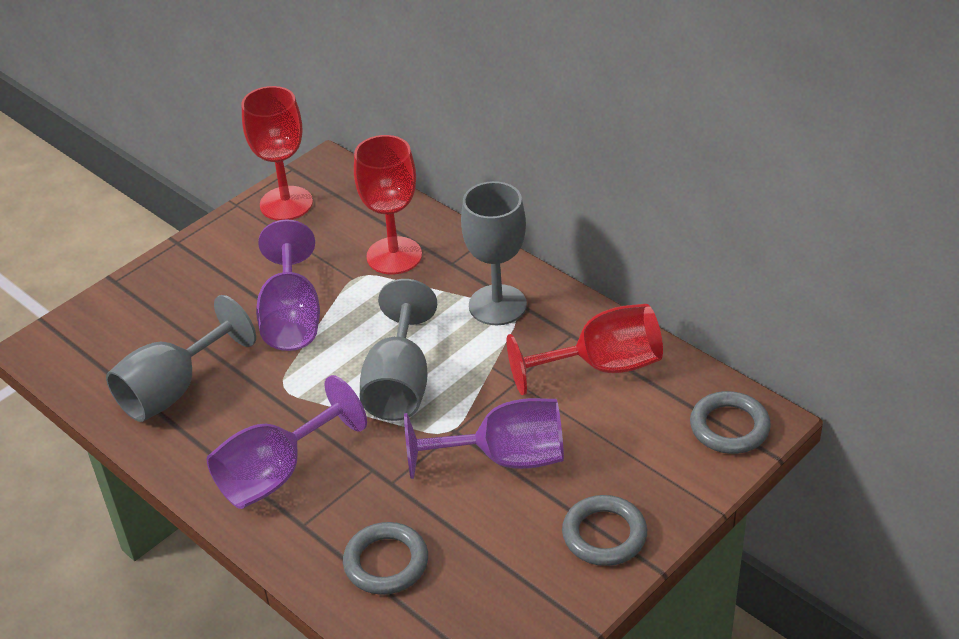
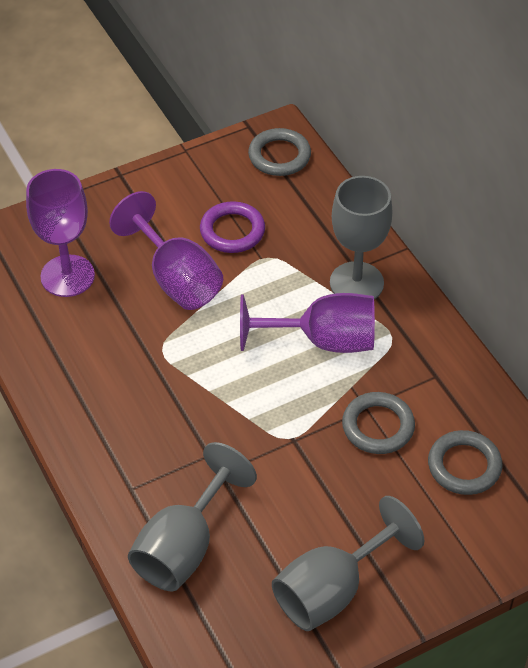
purple ring: 0 -> 1
red goblet: 3 -> 0

